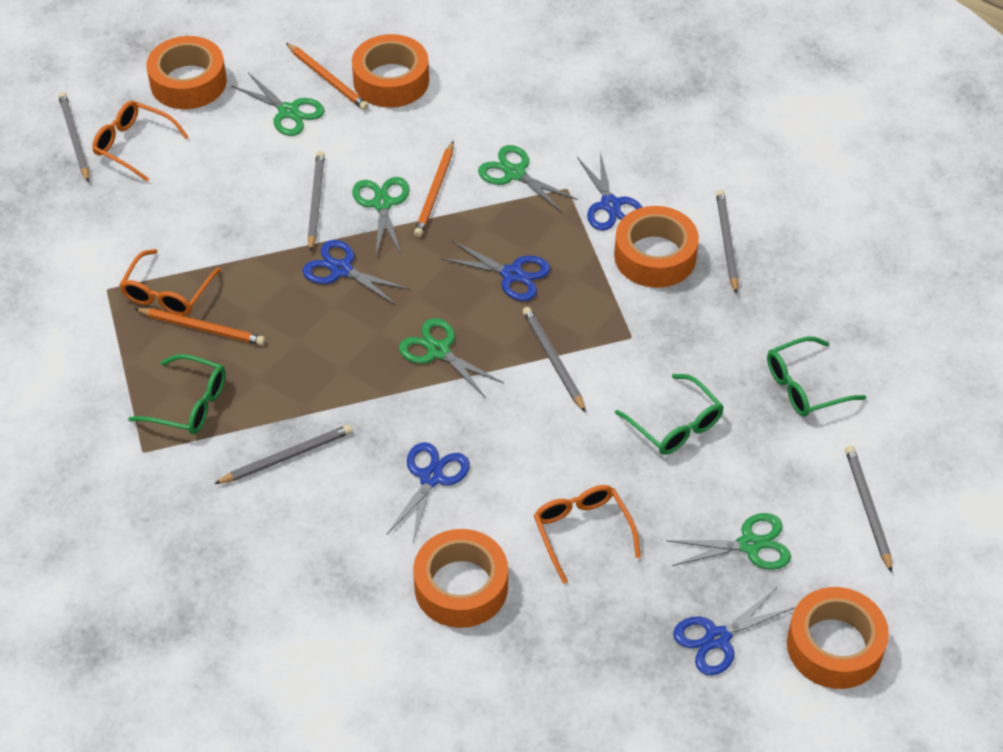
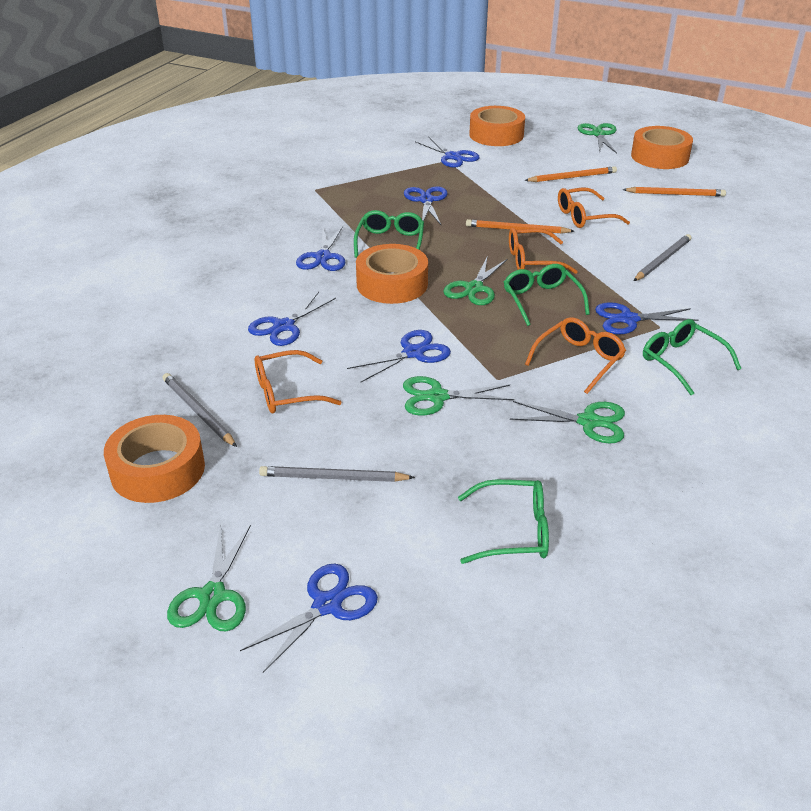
blue scissors: 5 -> 7
green glasses: 3 -> 4
grey pencil: 6 -> 3
orange glasses: 3 -> 4
orange tape: 5 -> 4

